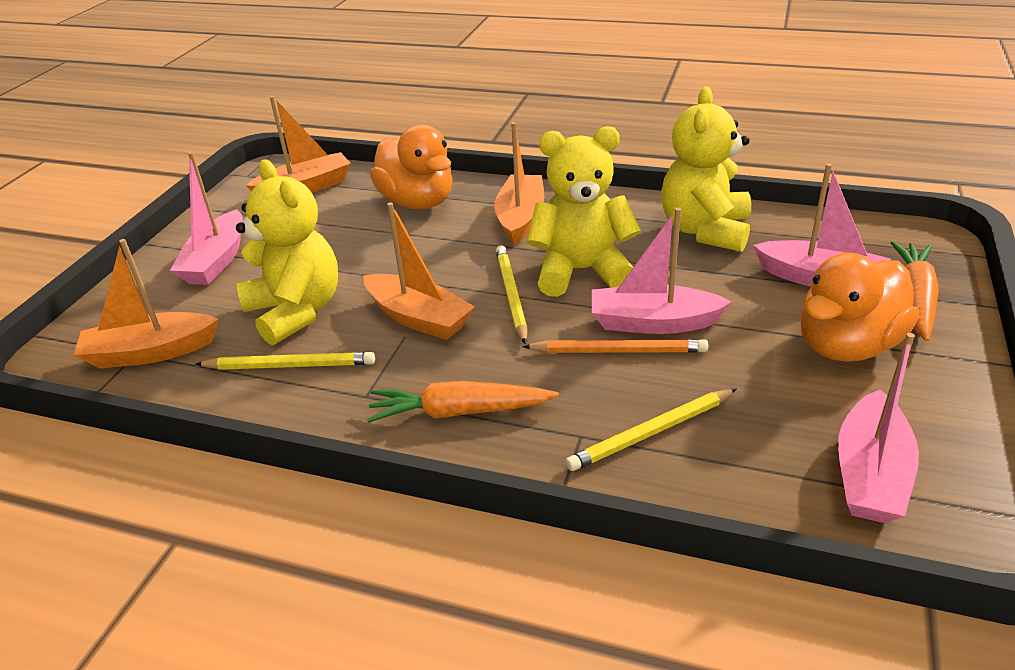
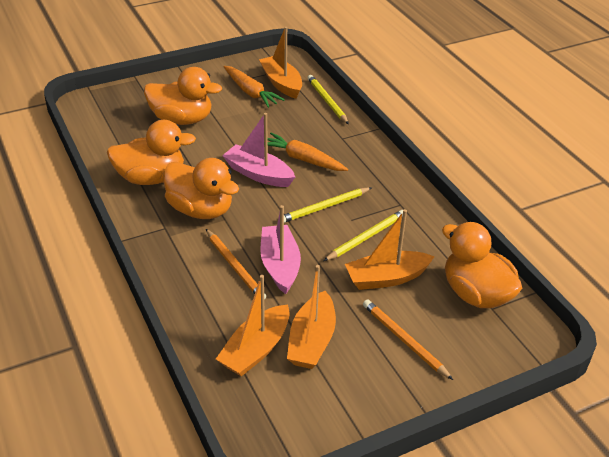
orange duck: 2 -> 4
orange pencil: 1 -> 2
pink boat: 4 -> 2
yellow teddy bear: 3 -> 0

